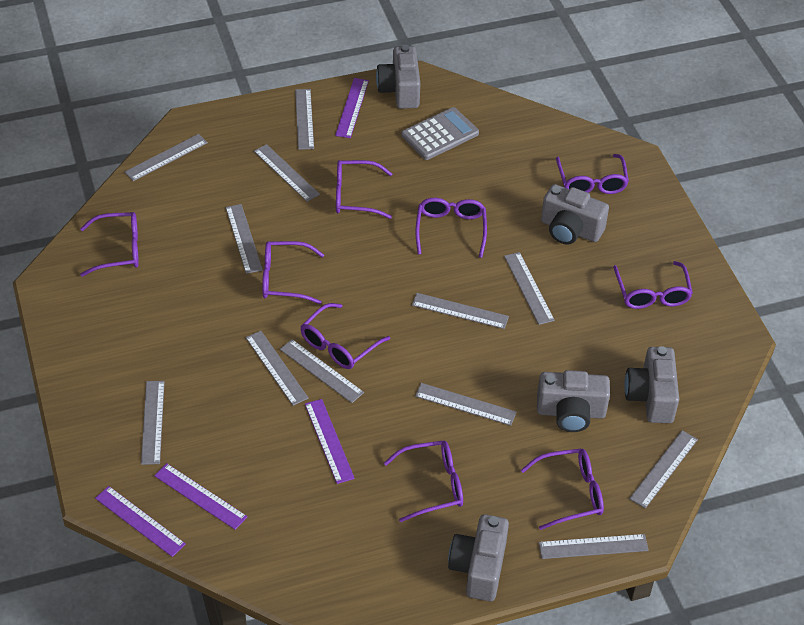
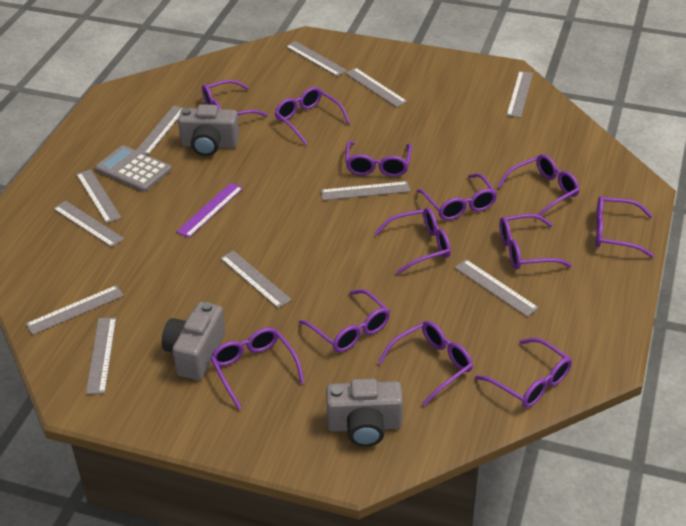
grey camera: 5 -> 3
grey ruler: 12 -> 11
purple glasses: 9 -> 12
purple ruler: 4 -> 1

